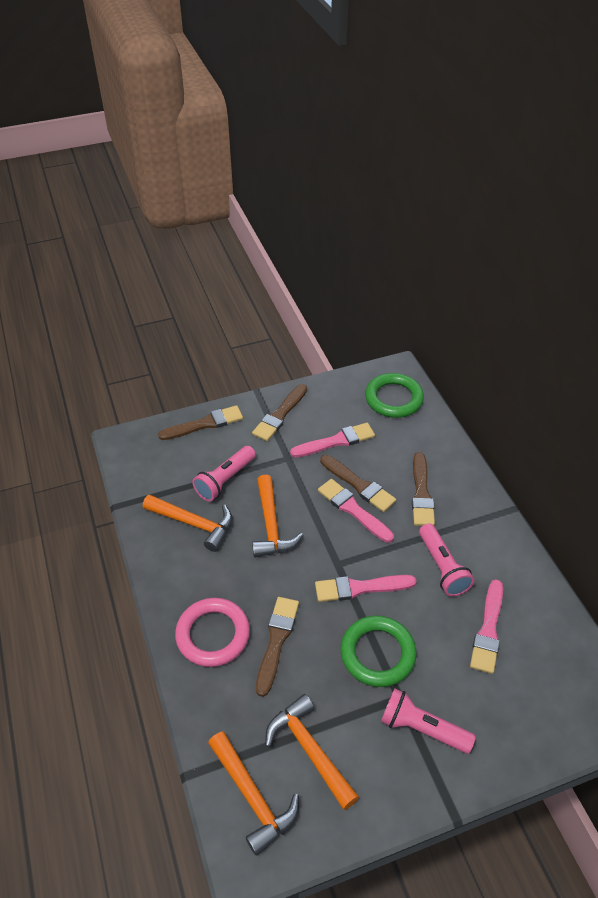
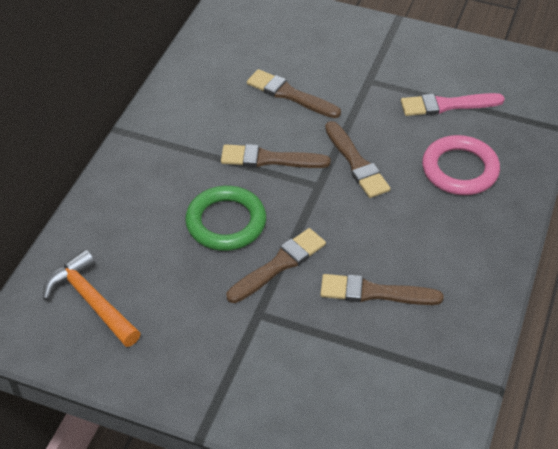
green ring: 2 -> 1
orange hammer: 4 -> 1
pink brush: 4 -> 1
pink flashlight: 3 -> 0

